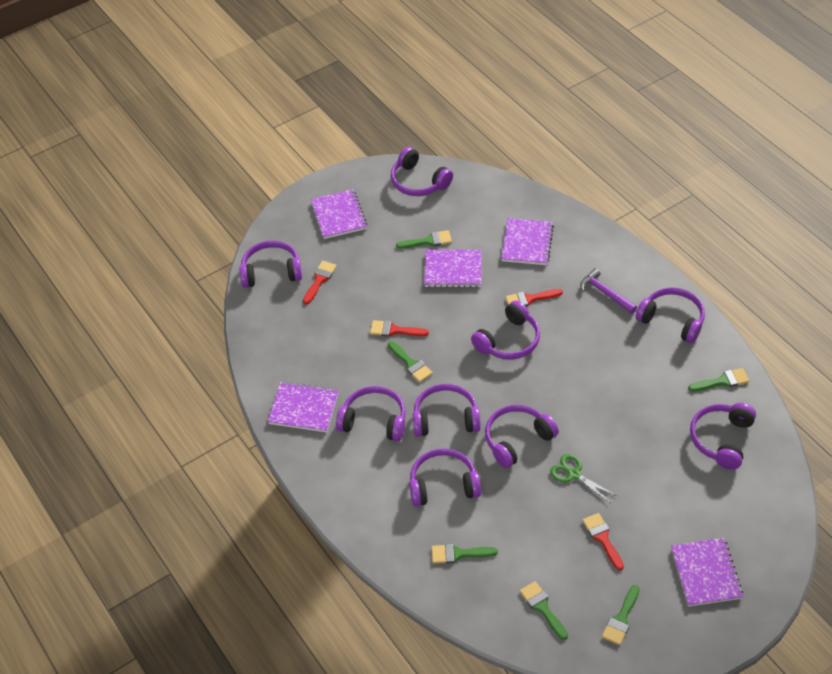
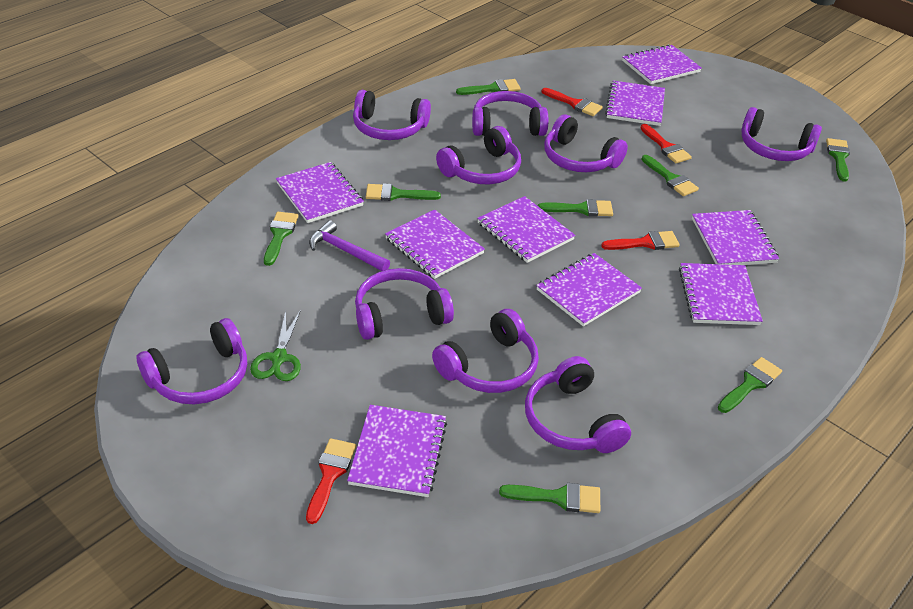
green brush: 6 -> 8
purple notebook: 5 -> 9

